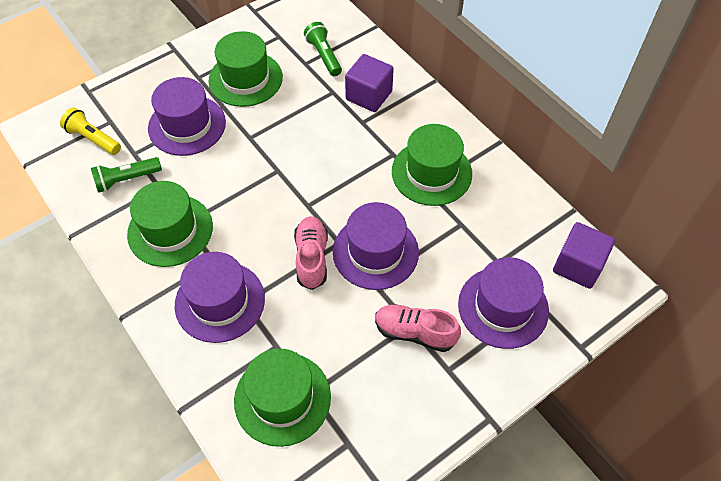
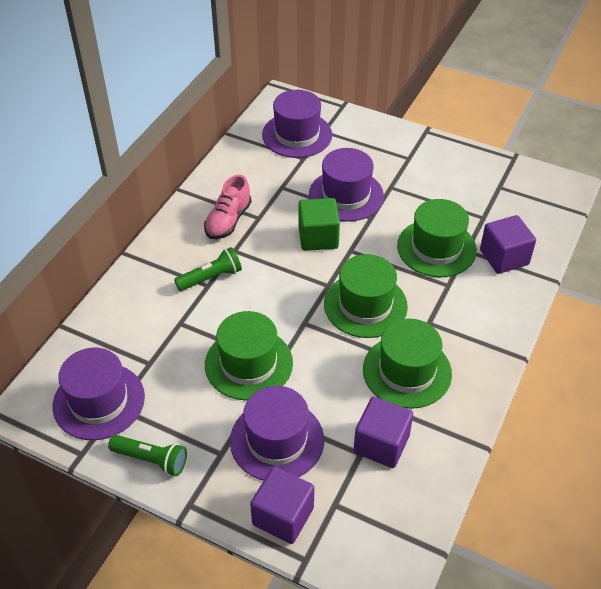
green cube: 0 -> 1
pink shoe: 2 -> 1
purple cube: 2 -> 3
yellow flashlight: 1 -> 0

